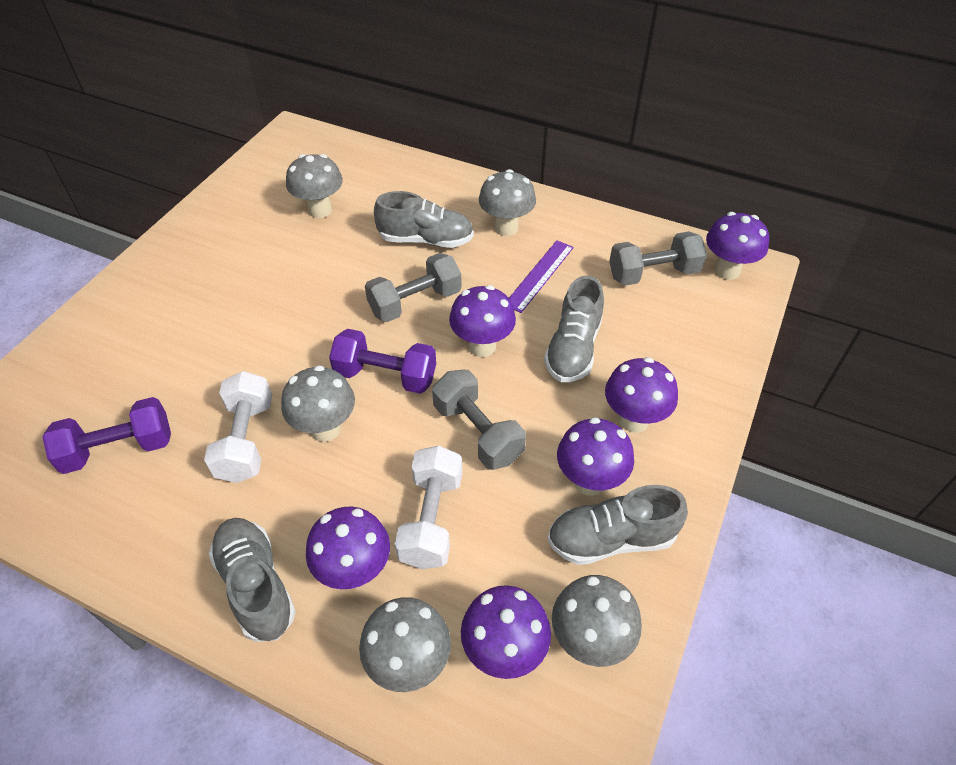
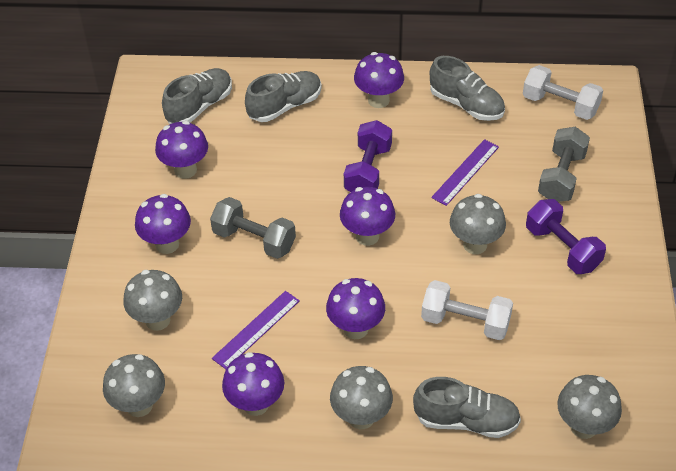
grey dumbbell: 3 -> 2
purple ruler: 1 -> 2

